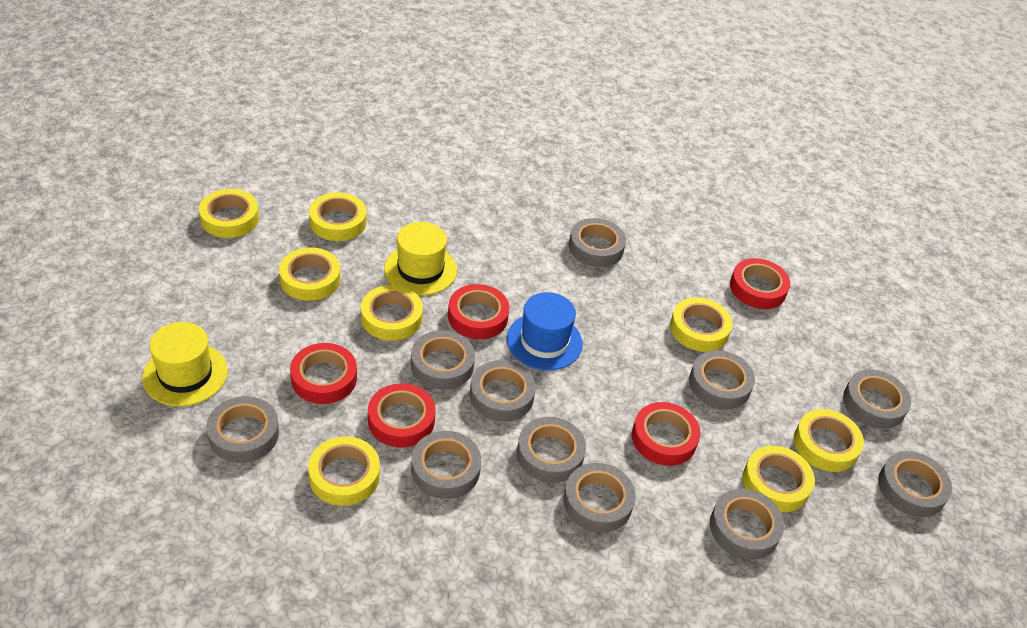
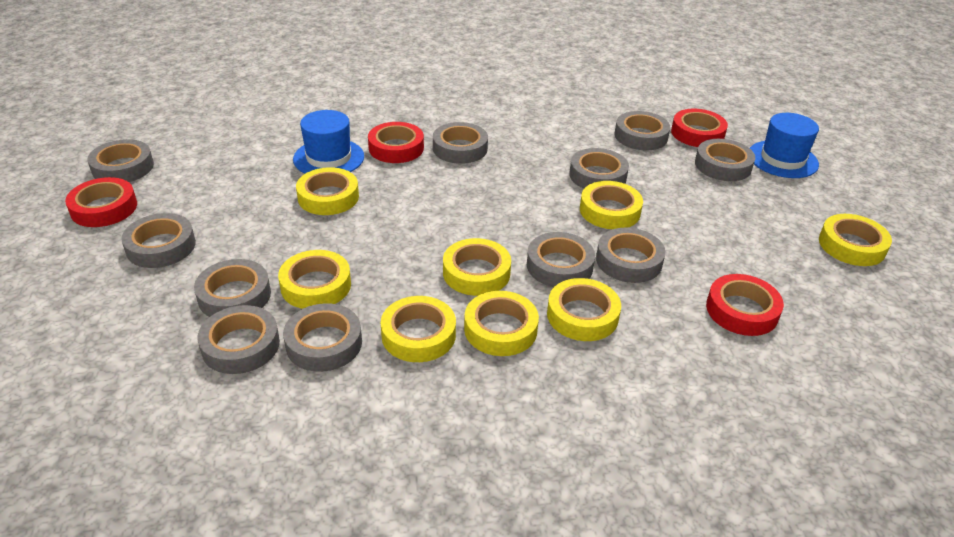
blue hat: 1 -> 2
red tape: 5 -> 4
yellow hat: 2 -> 0

